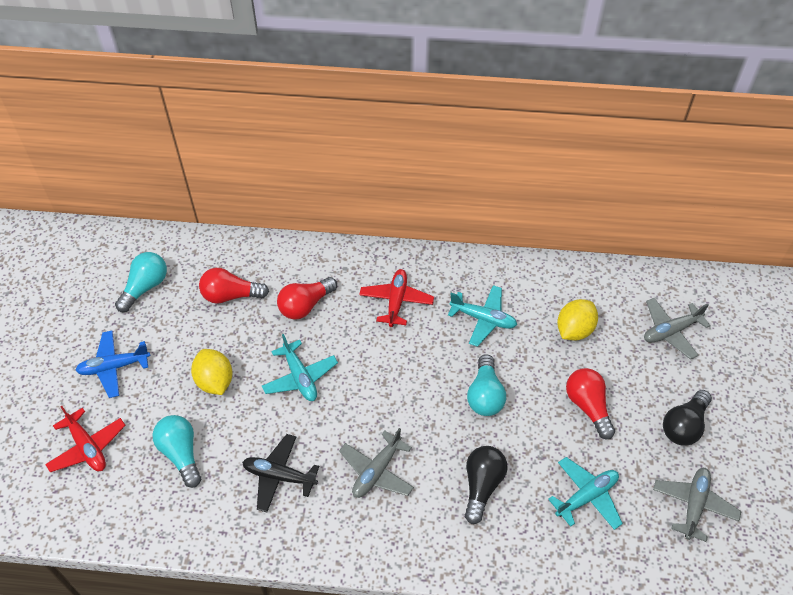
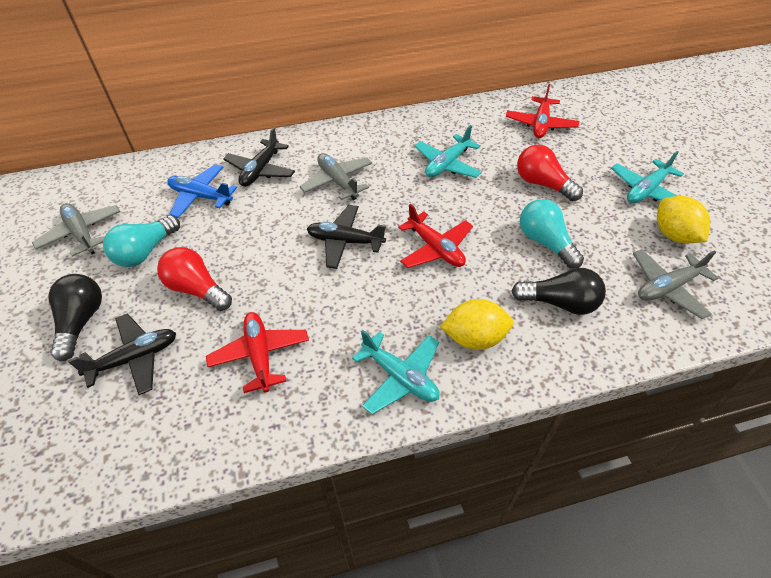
black plane: 1 -> 3
red light bulb: 3 -> 2
red plane: 2 -> 3
turquoise light bulb: 3 -> 2

